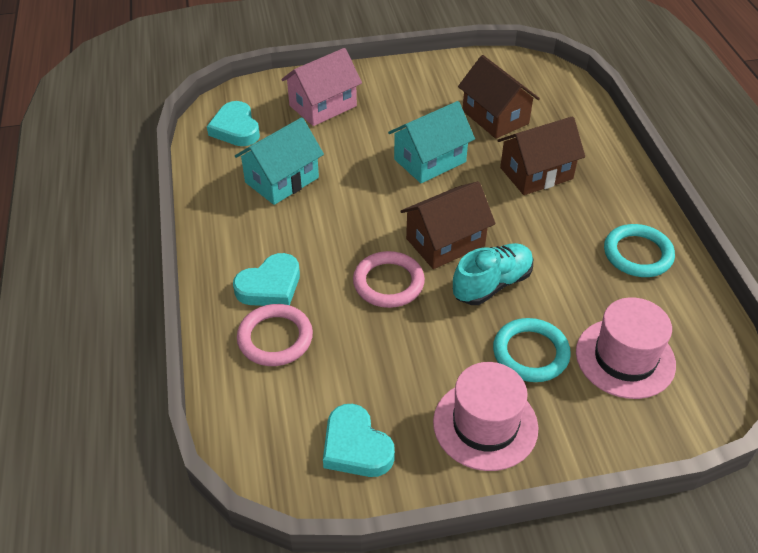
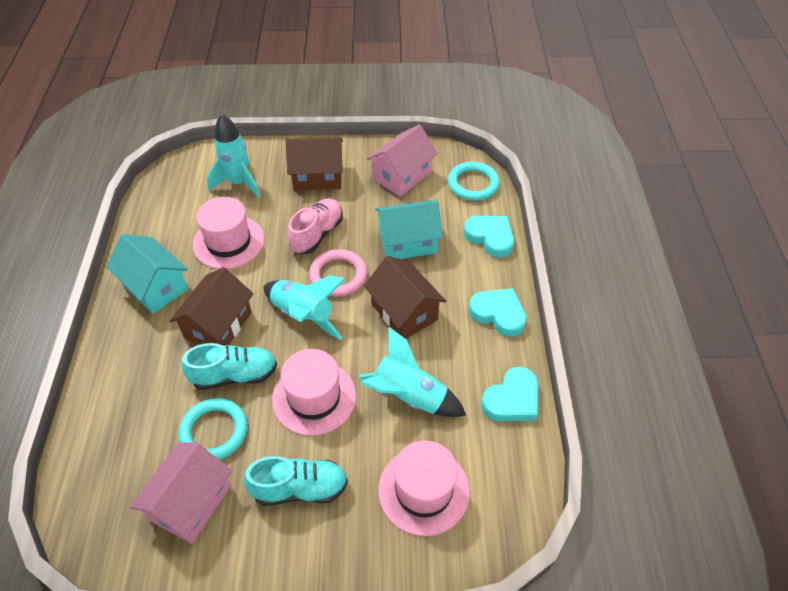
pink hat: 2 -> 3
pink house: 1 -> 2
pink ring: 2 -> 1
pink shoe: 0 -> 1
turquoise rocket: 0 -> 3
turquoise shoe: 1 -> 2

